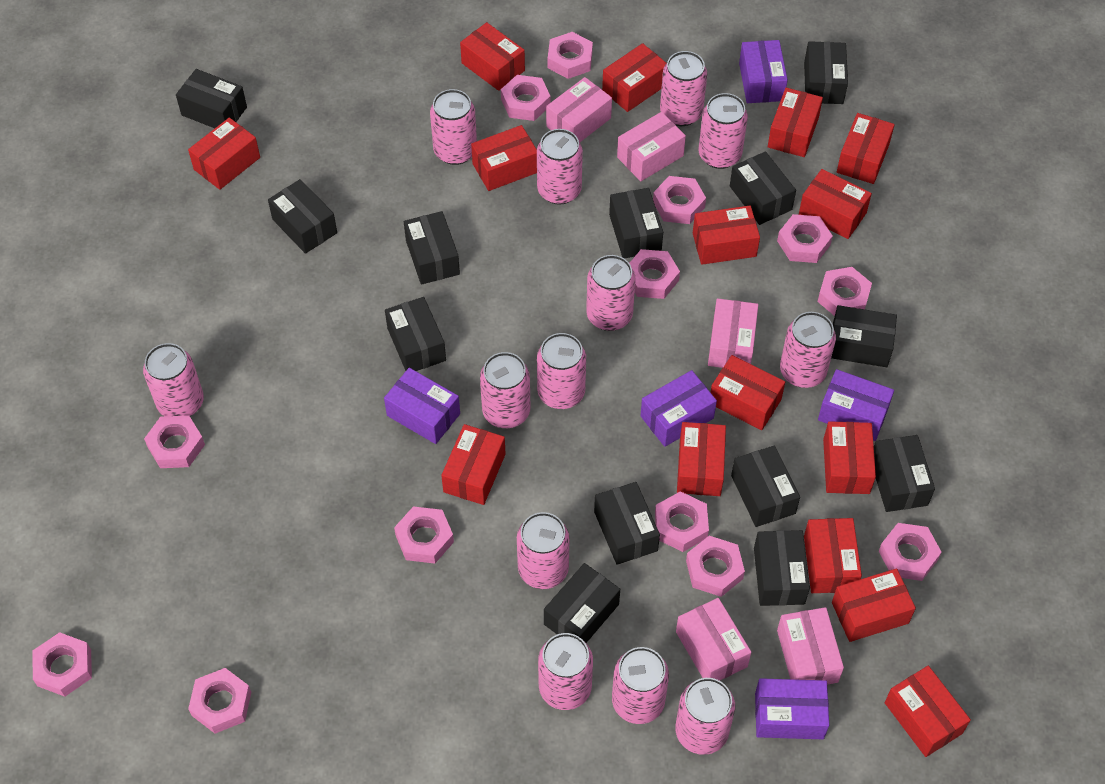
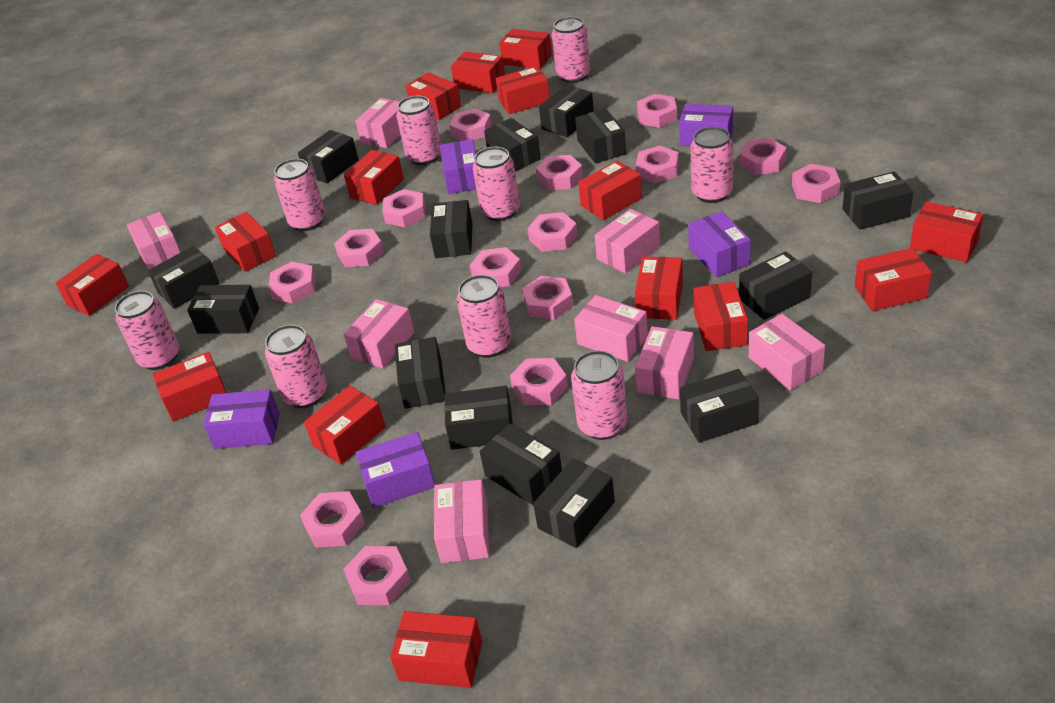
black box: 13 -> 14
pink box: 5 -> 8
pink can: 13 -> 9
pink nut: 13 -> 15

